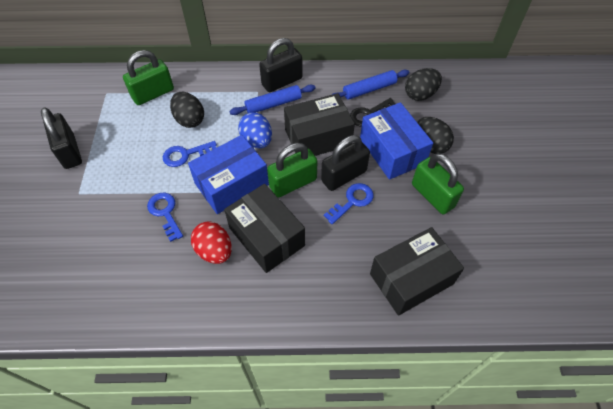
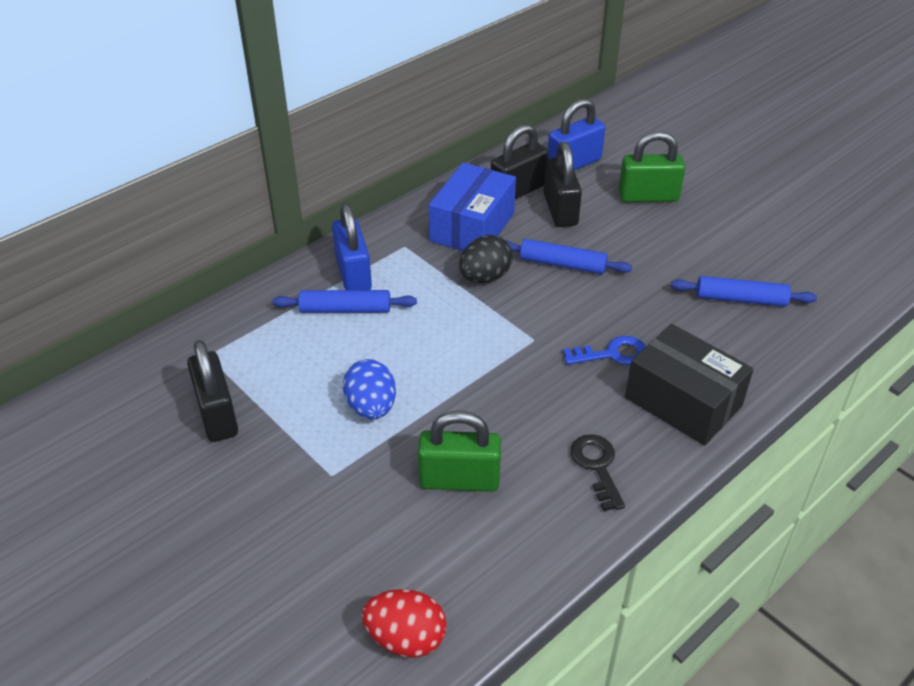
black box: 3 -> 1
black egg: 3 -> 1
blue box: 2 -> 1
blue key: 3 -> 1
blue padlock: 0 -> 2
blue rolling pin: 2 -> 3
green padlock: 3 -> 2

